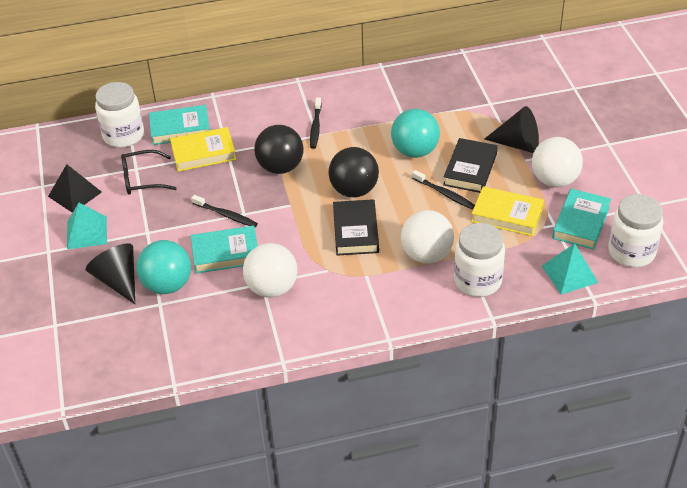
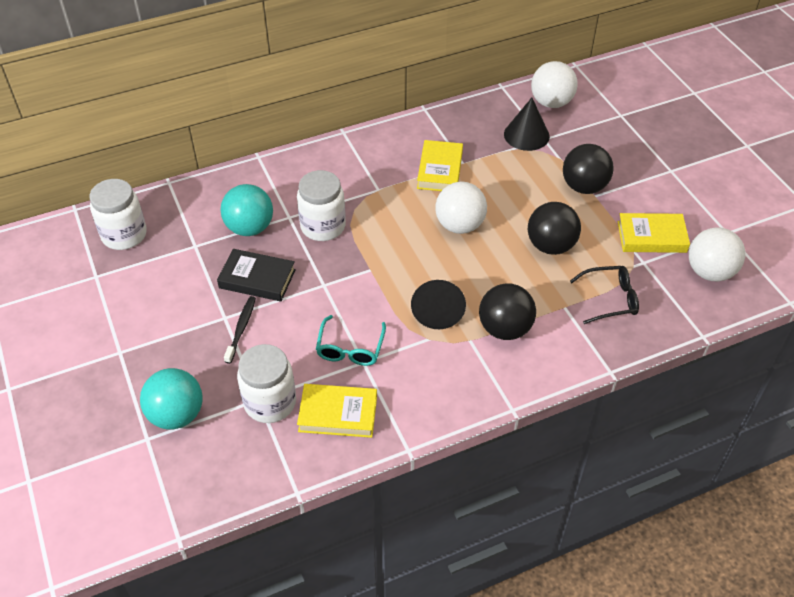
black ball: 2 -> 3
black book: 2 -> 1
black pyramid: 1 -> 0
black toothbrush: 3 -> 1
turquoise book: 3 -> 0
turquoise glasses: 0 -> 1
turquoise pyramid: 2 -> 0
yellow book: 2 -> 3

